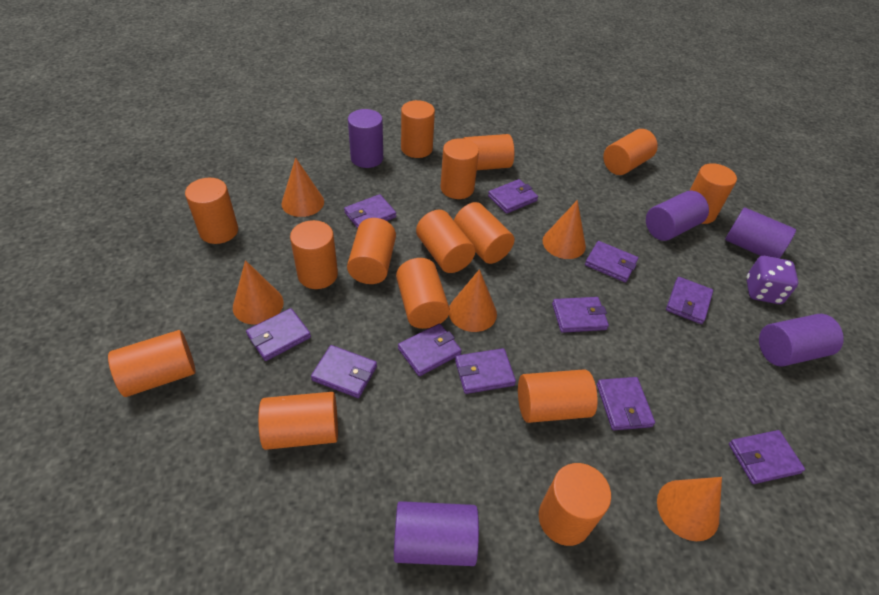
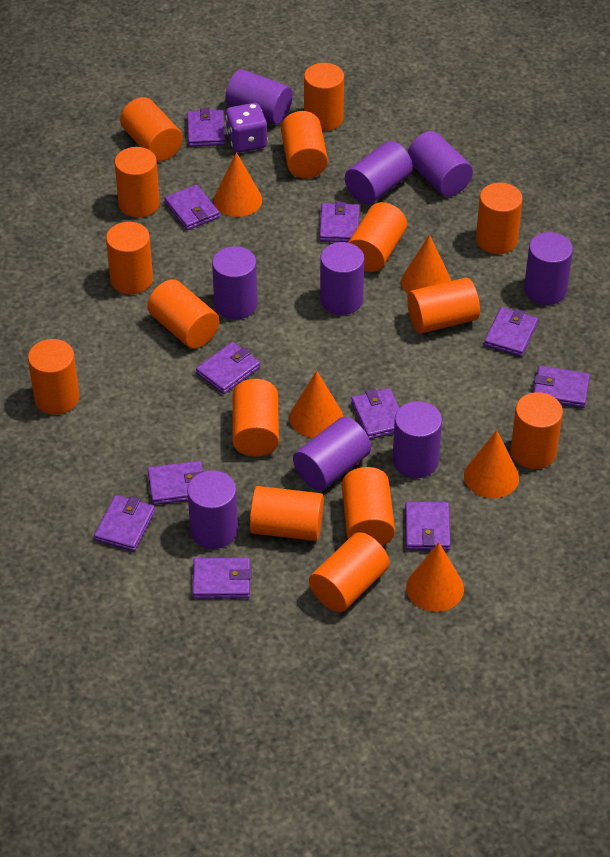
purple cylinder: 5 -> 9

